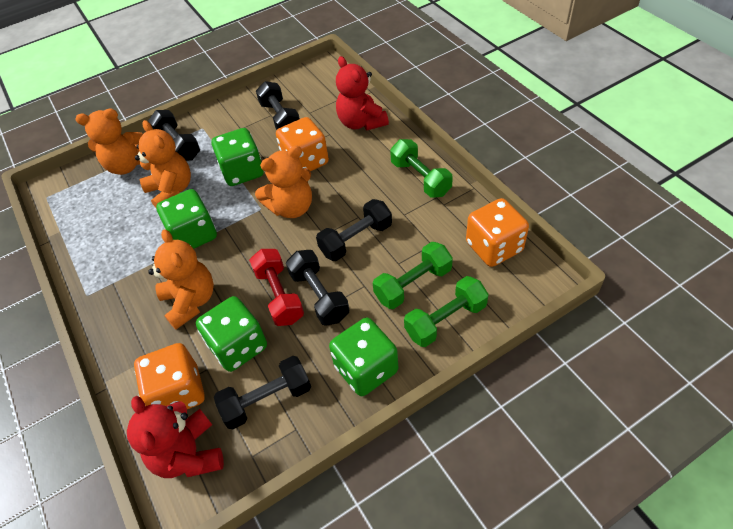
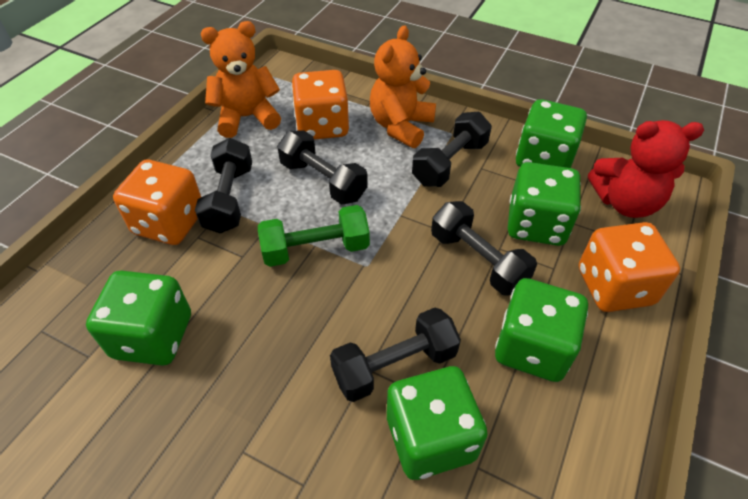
green dice: 4 -> 5
green dumbbell: 3 -> 1
orange teddy bear: 4 -> 2
red dumbbell: 1 -> 0
red teddy bear: 2 -> 1

